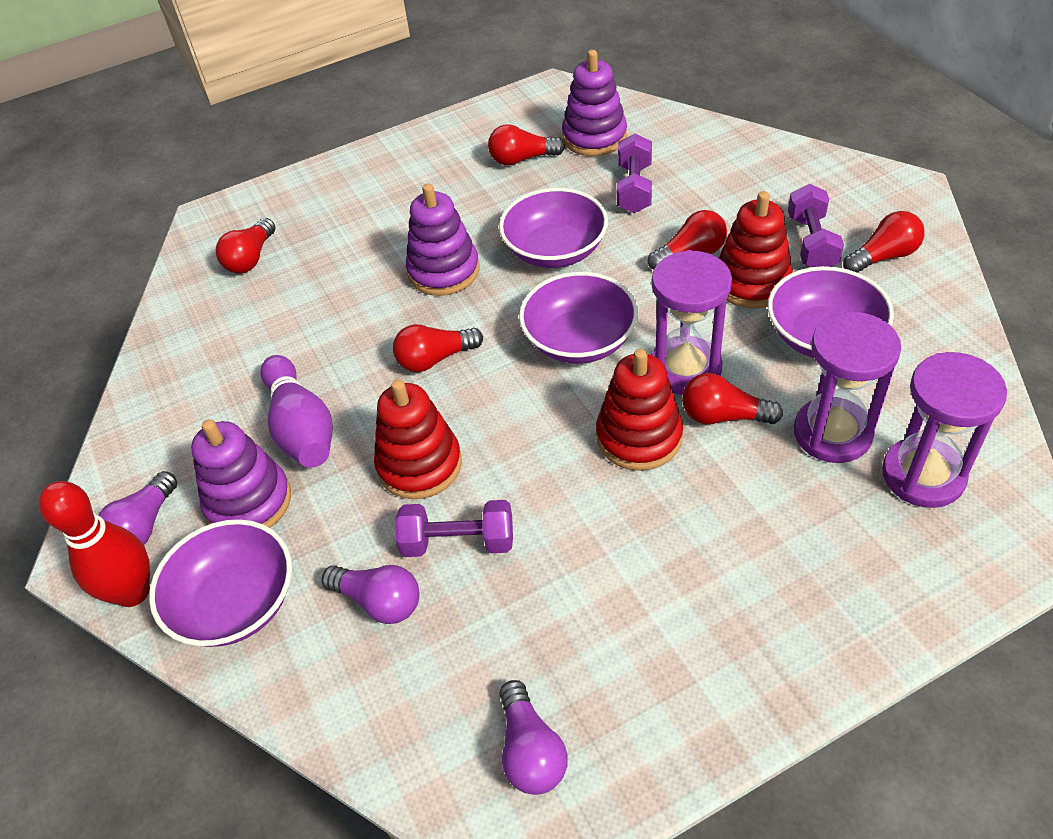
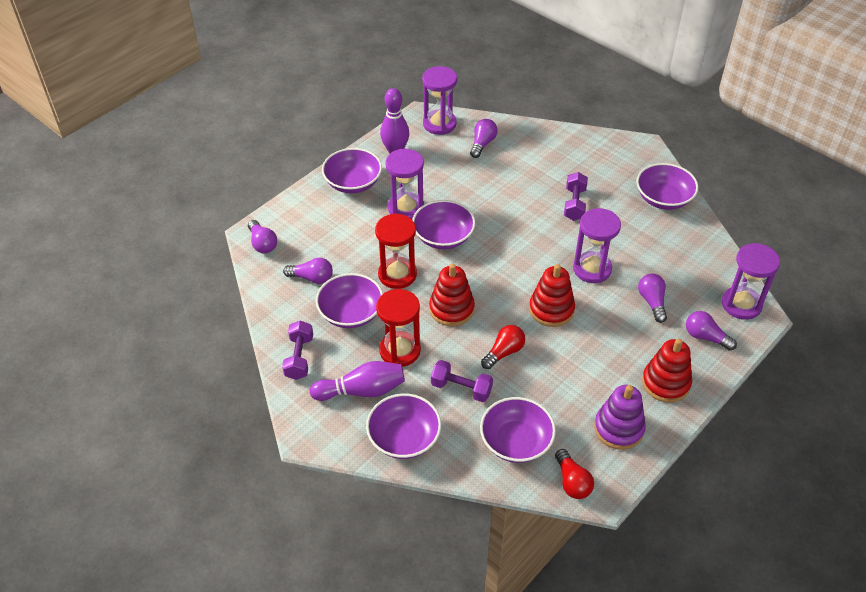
purple bowl: 4 -> 6
purple bowling pin: 1 -> 2
purple hourglass: 3 -> 4
purple light bulb: 3 -> 5
purple stacking toy: 3 -> 1
red bowling pin: 1 -> 0
red hourglass: 0 -> 2
red light bulb: 6 -> 2

